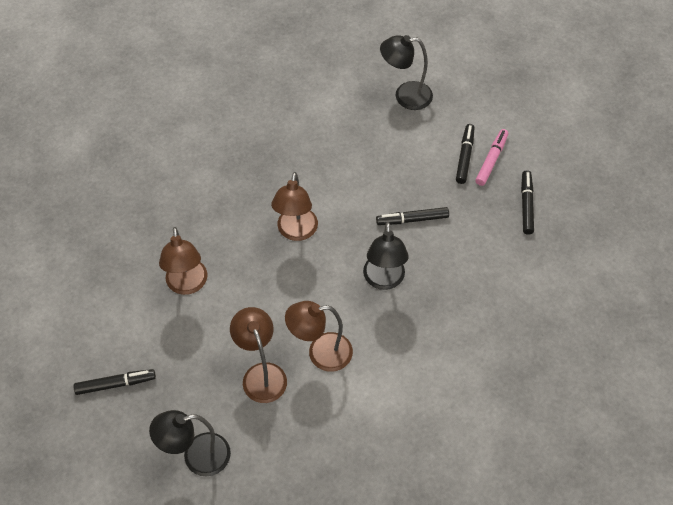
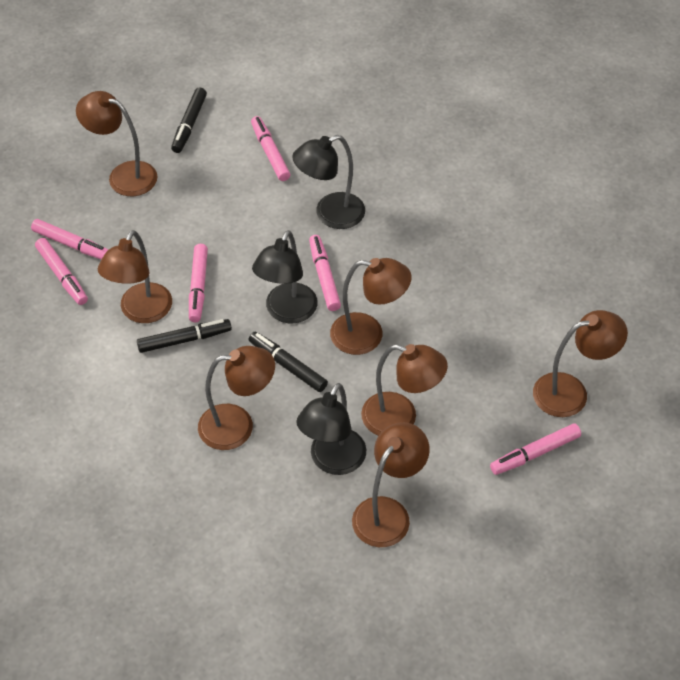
black marker: 4 -> 3
brown lamp: 4 -> 7
pink marker: 1 -> 6

